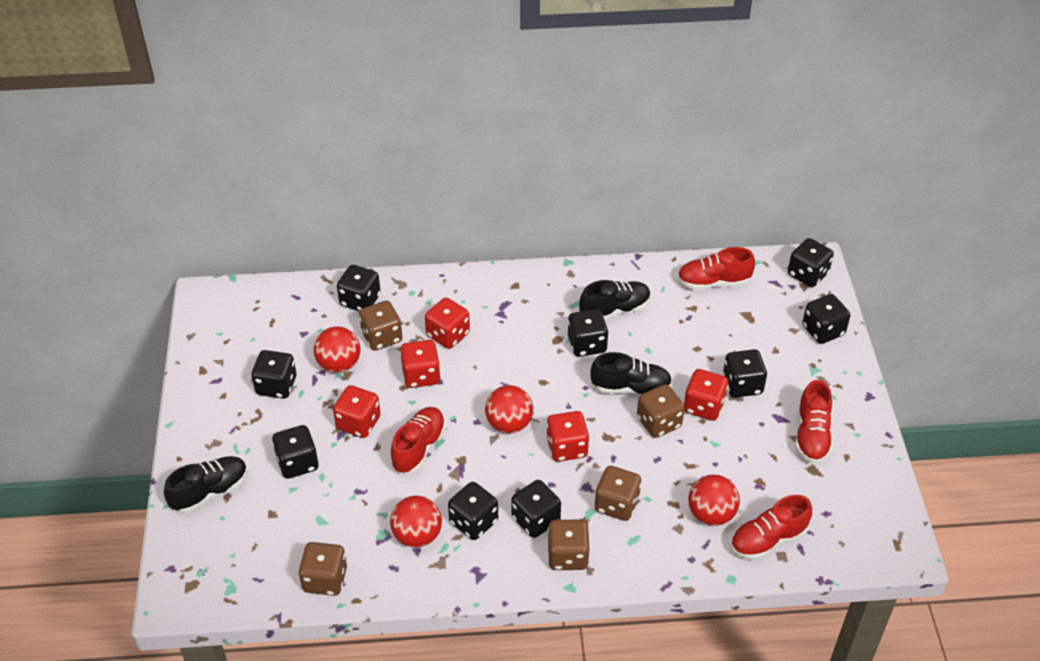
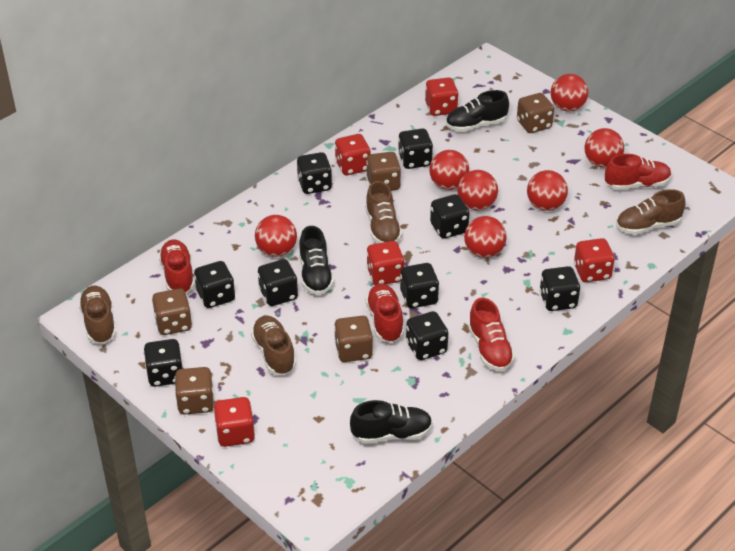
brown shoe: 0 -> 4
red ball: 4 -> 7

